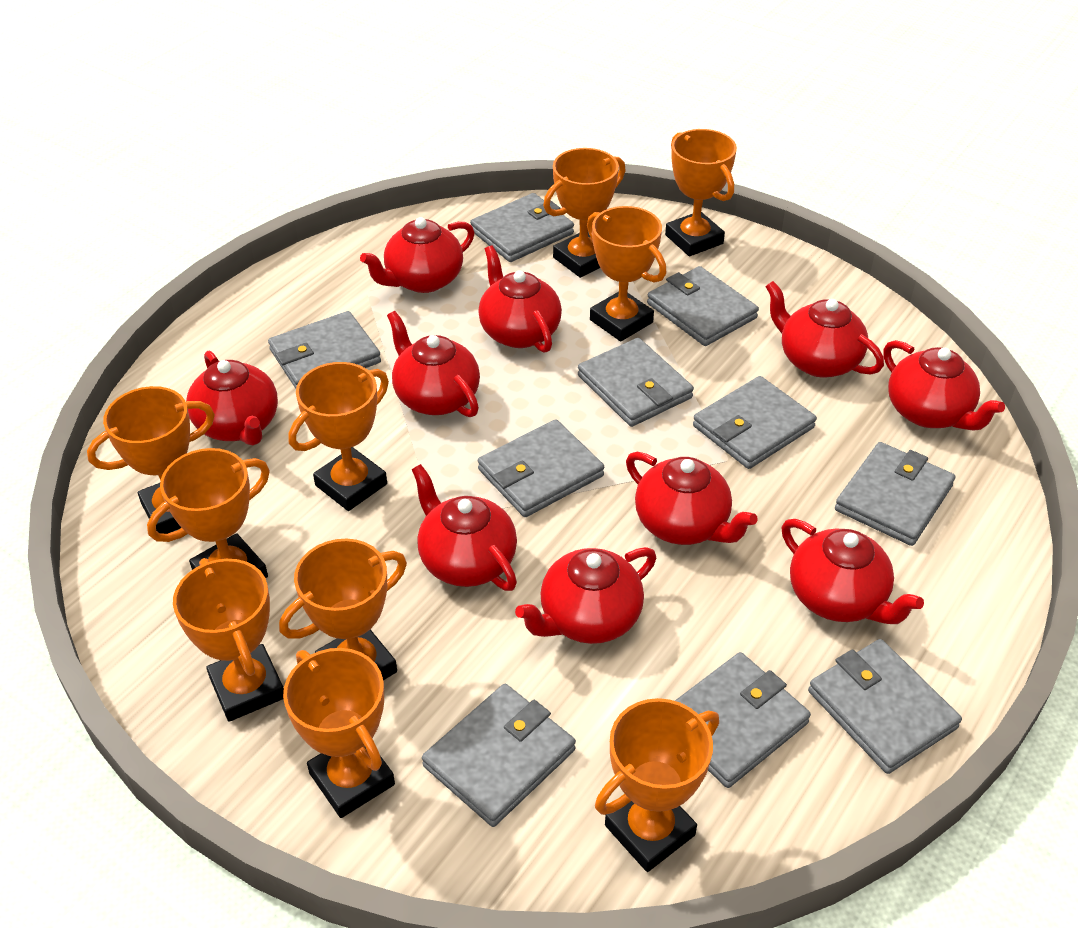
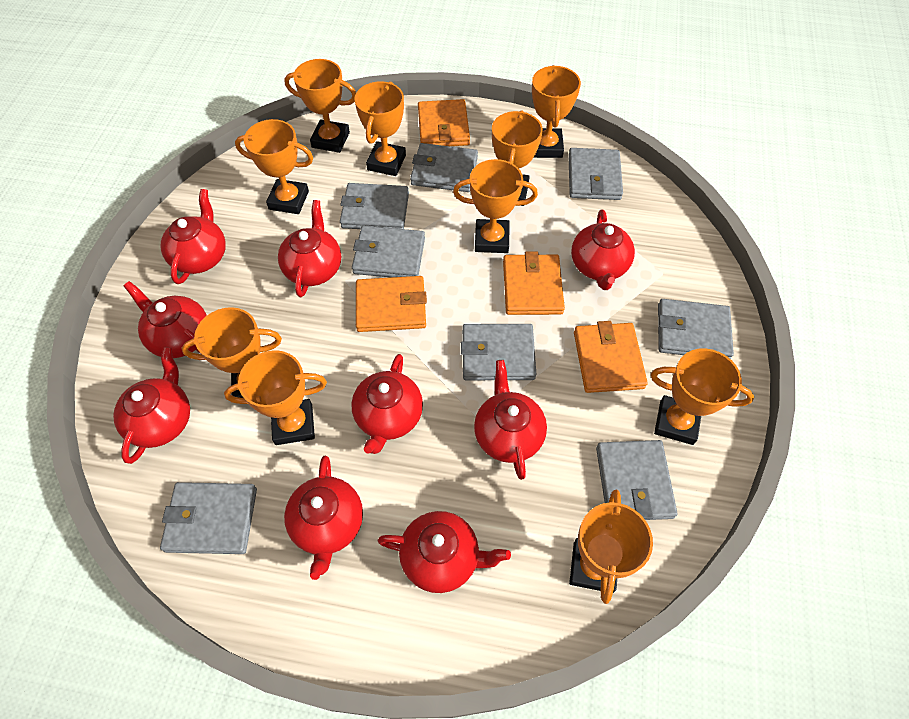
grey wallet: 10 -> 8
orange wallet: 0 -> 4
red teapot: 10 -> 9

